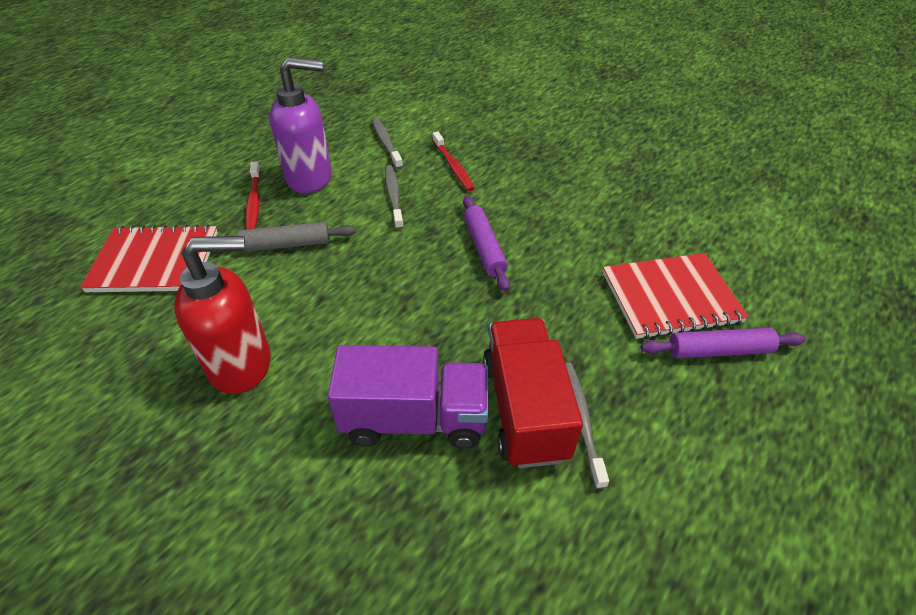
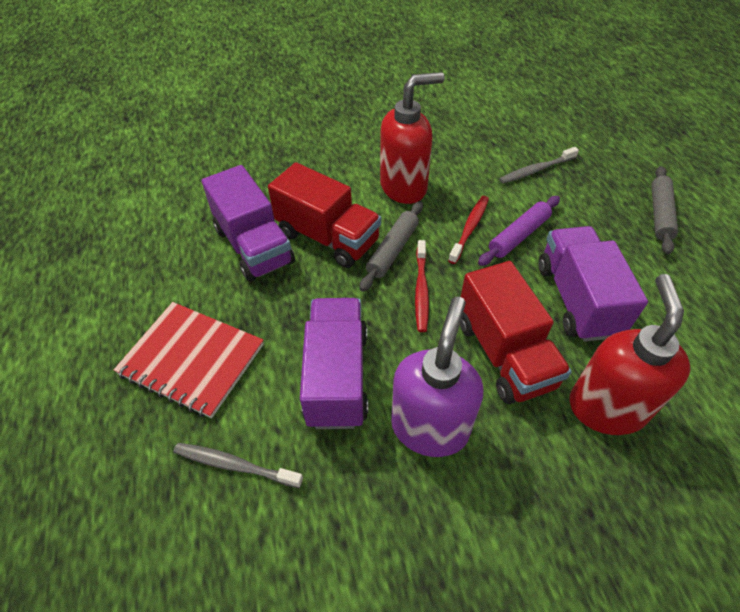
grey rolling pin: 1 -> 2
grey toothbrush: 3 -> 2
purple rolling pin: 2 -> 1
purple truck: 1 -> 3
red notebook: 2 -> 1
red soap dispenser: 1 -> 2
red truck: 1 -> 2

